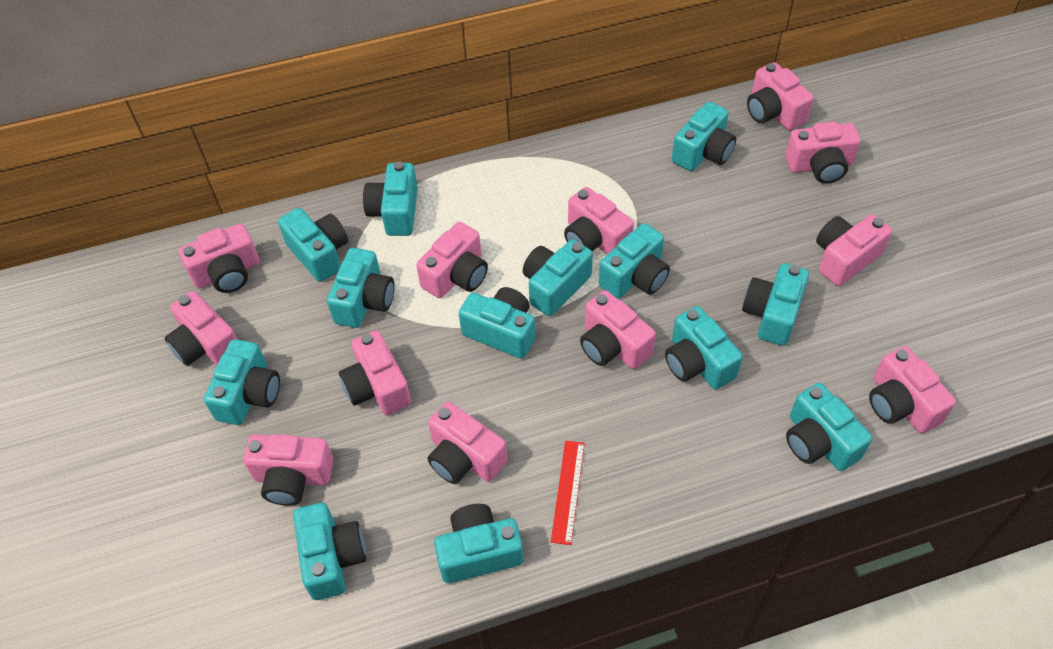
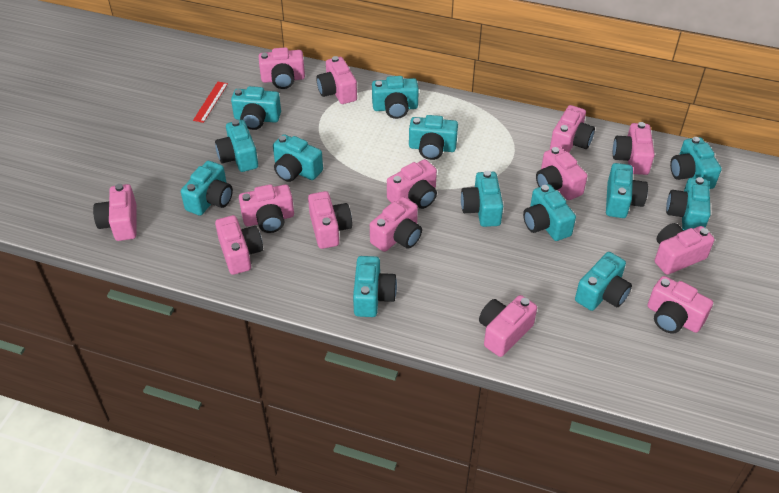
pink camera: 12 -> 14

